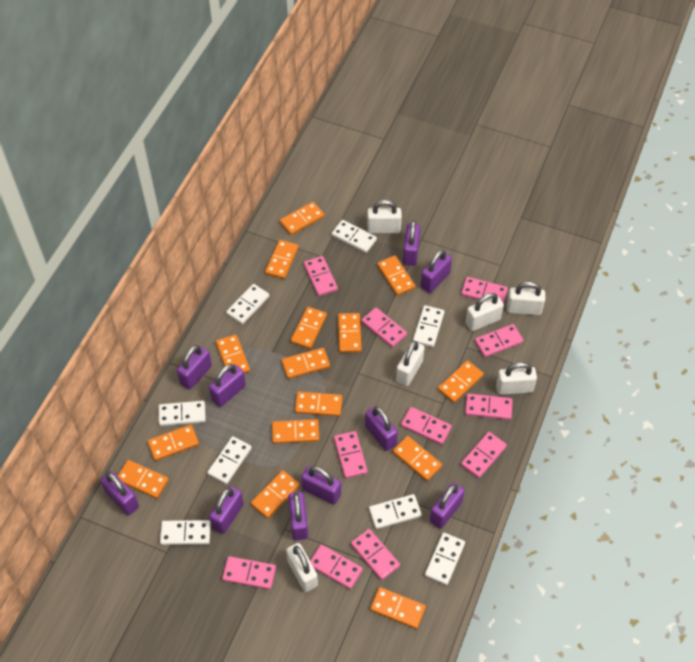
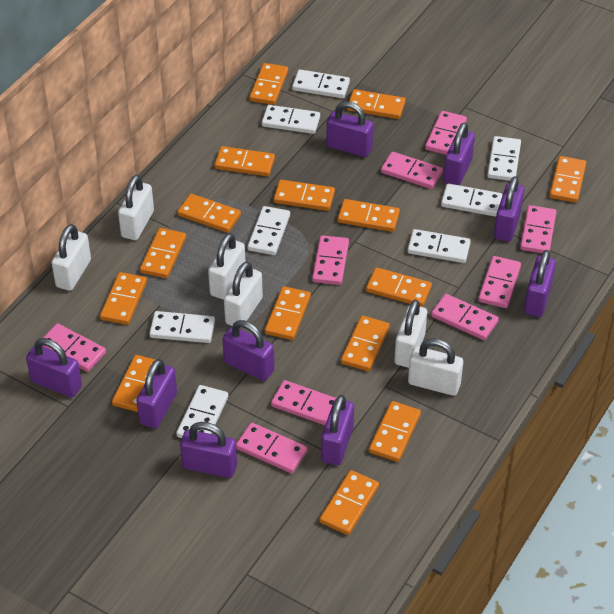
pink domino: 11 -> 9
purple padlock: 10 -> 9

